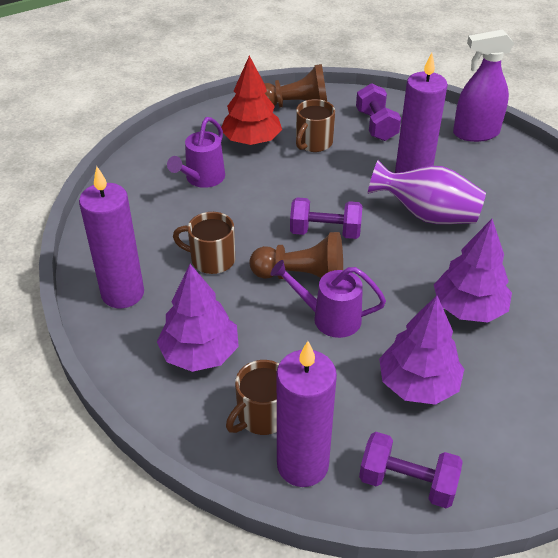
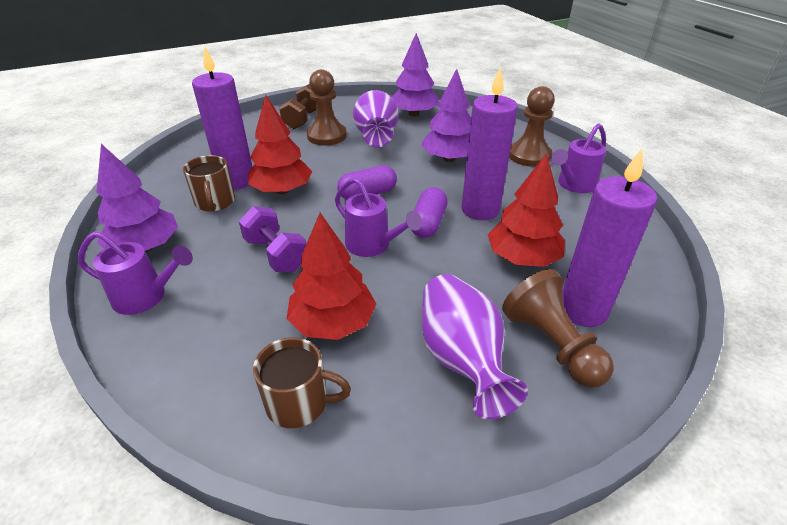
brown dumbbell: 0 -> 1
brown mug: 3 -> 2
brown pawn: 2 -> 3
purple capsule: 0 -> 2
purple dumbbell: 3 -> 1
purple spray bottle: 1 -> 0
purple vase: 1 -> 2
purple watering can: 2 -> 3
red tree: 1 -> 3

